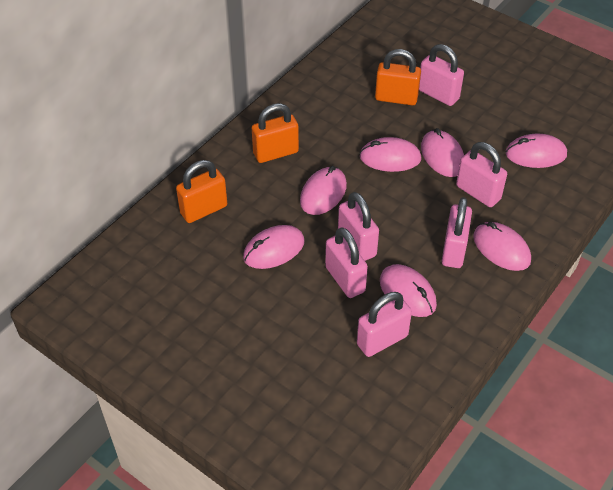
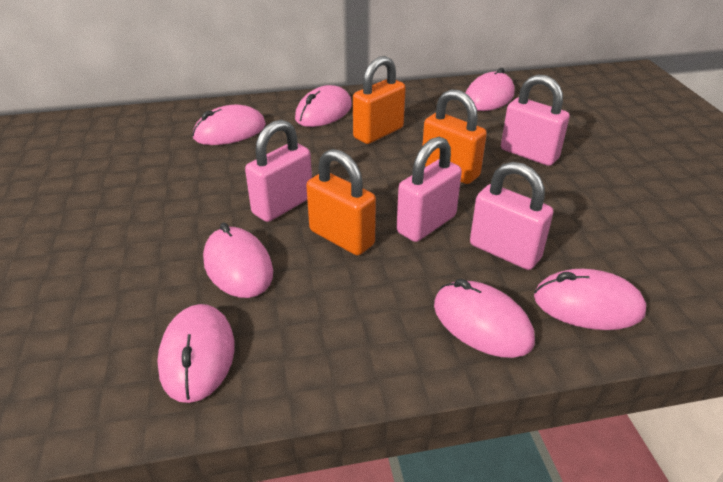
pink padlock: 6 -> 4

